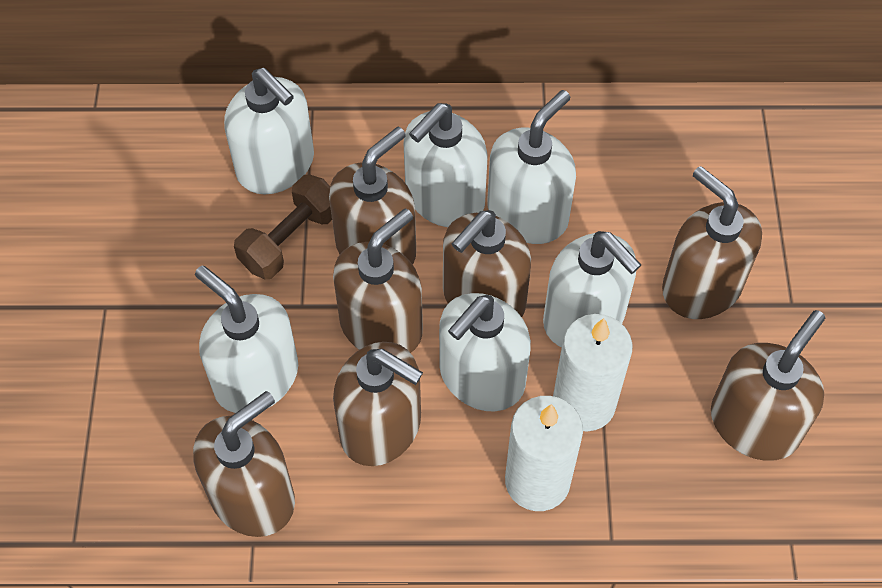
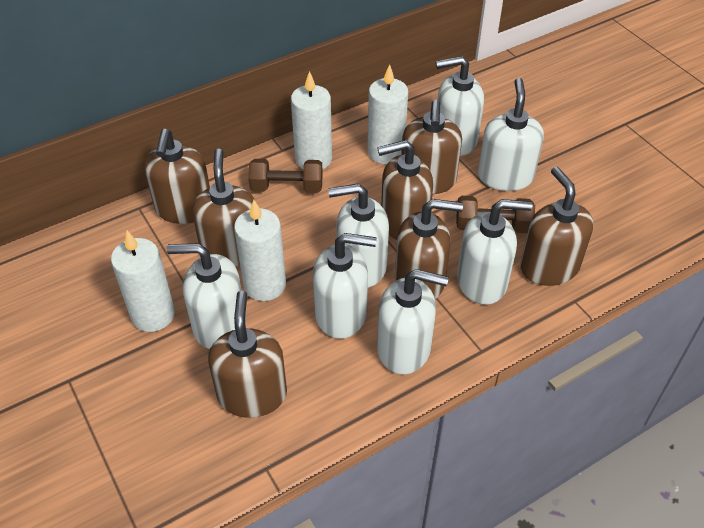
brown dumbbell: 1 -> 2
white candle: 2 -> 4
white soap dispenser: 6 -> 7

